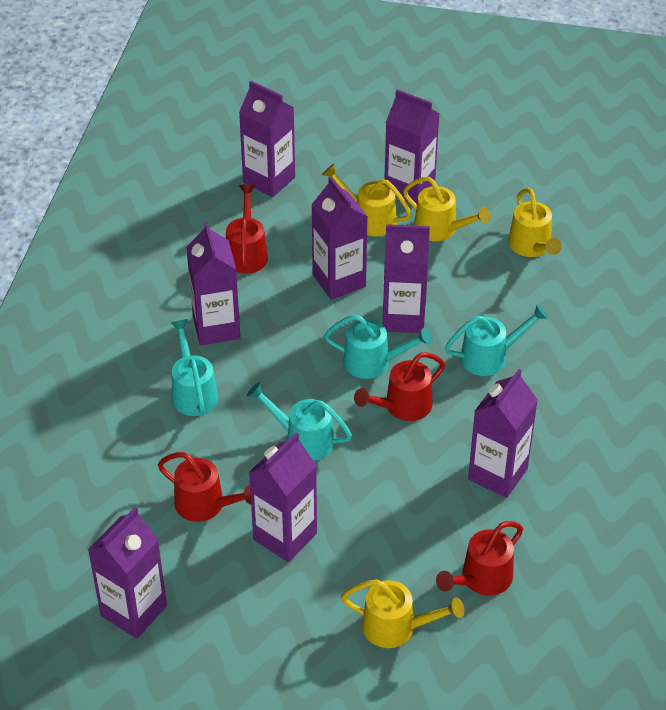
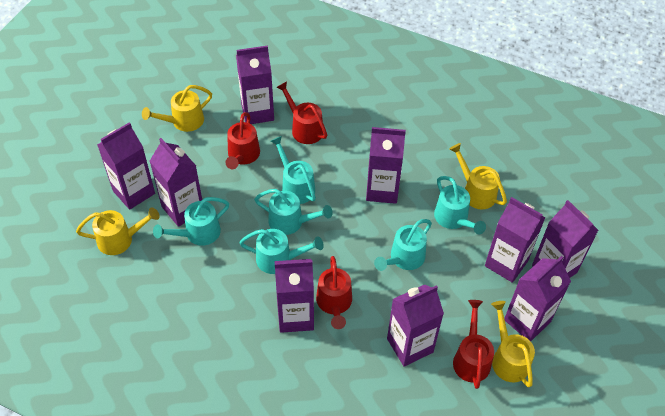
purple carton: 8 -> 9
turquoise watering can: 4 -> 6

